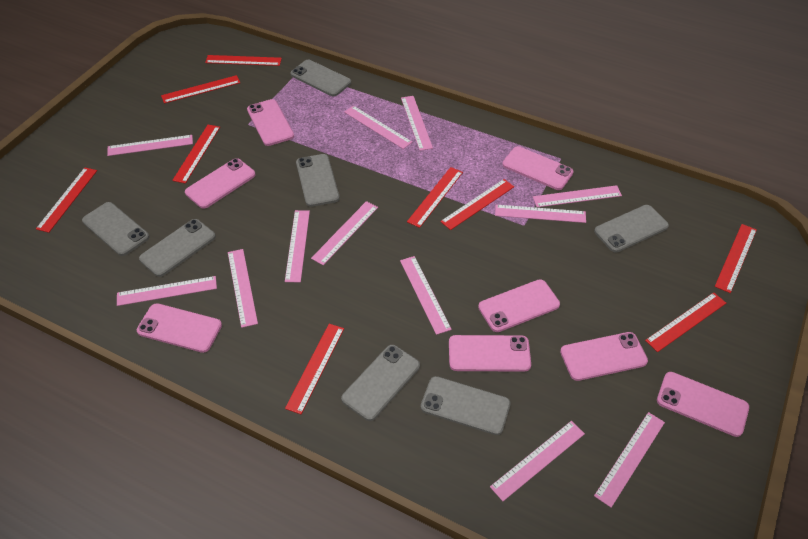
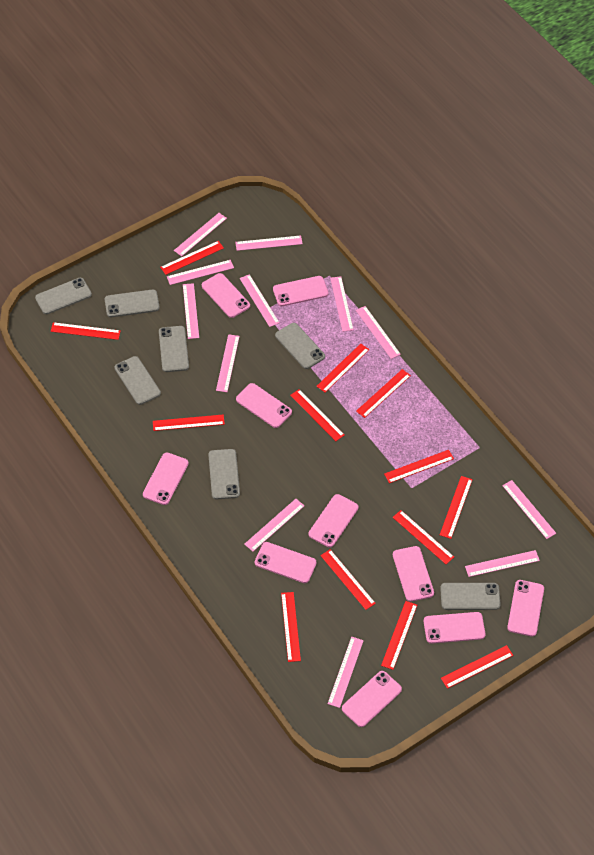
pink phone: 8 -> 10
red ruler: 9 -> 13

